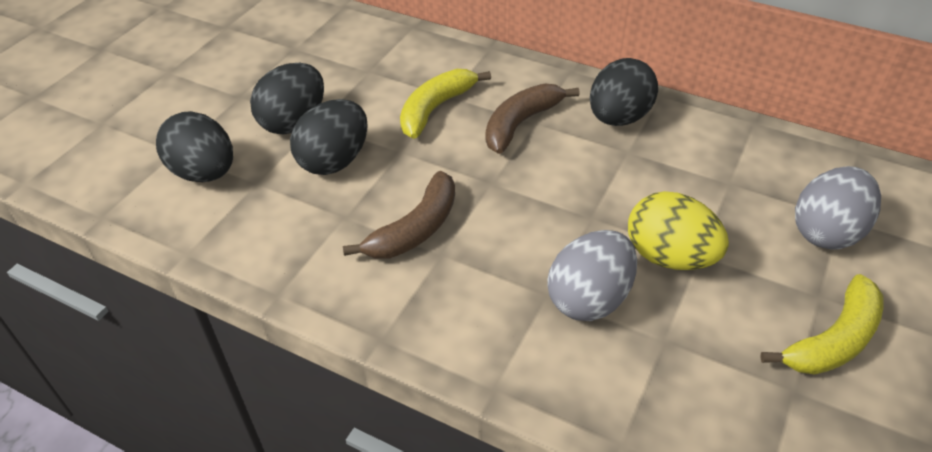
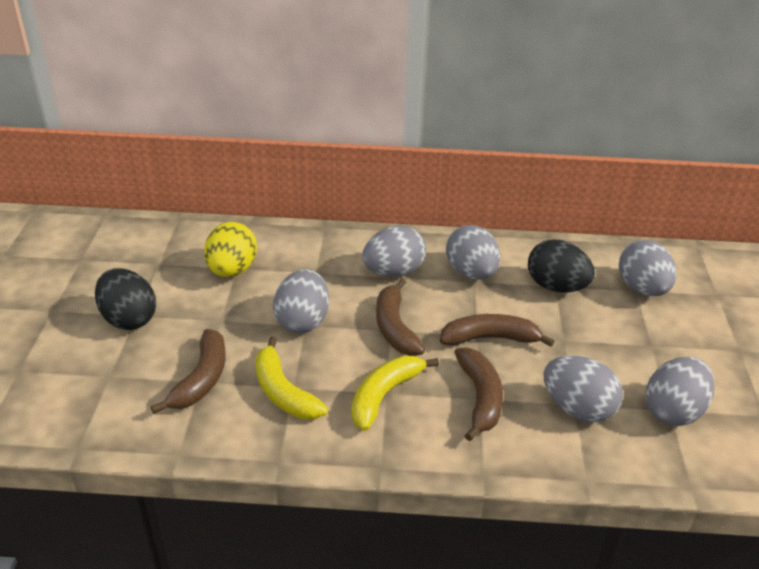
black egg: 4 -> 2
brown banana: 2 -> 4
grey egg: 2 -> 6

